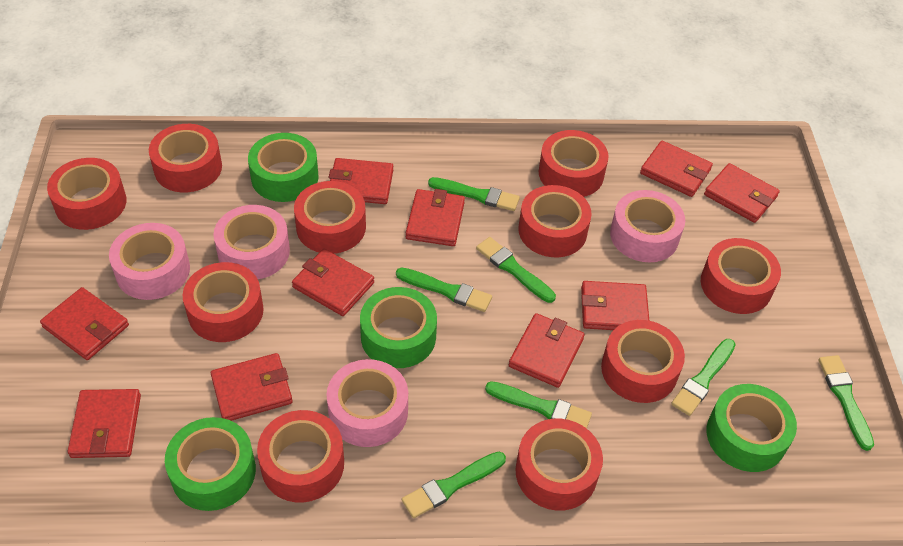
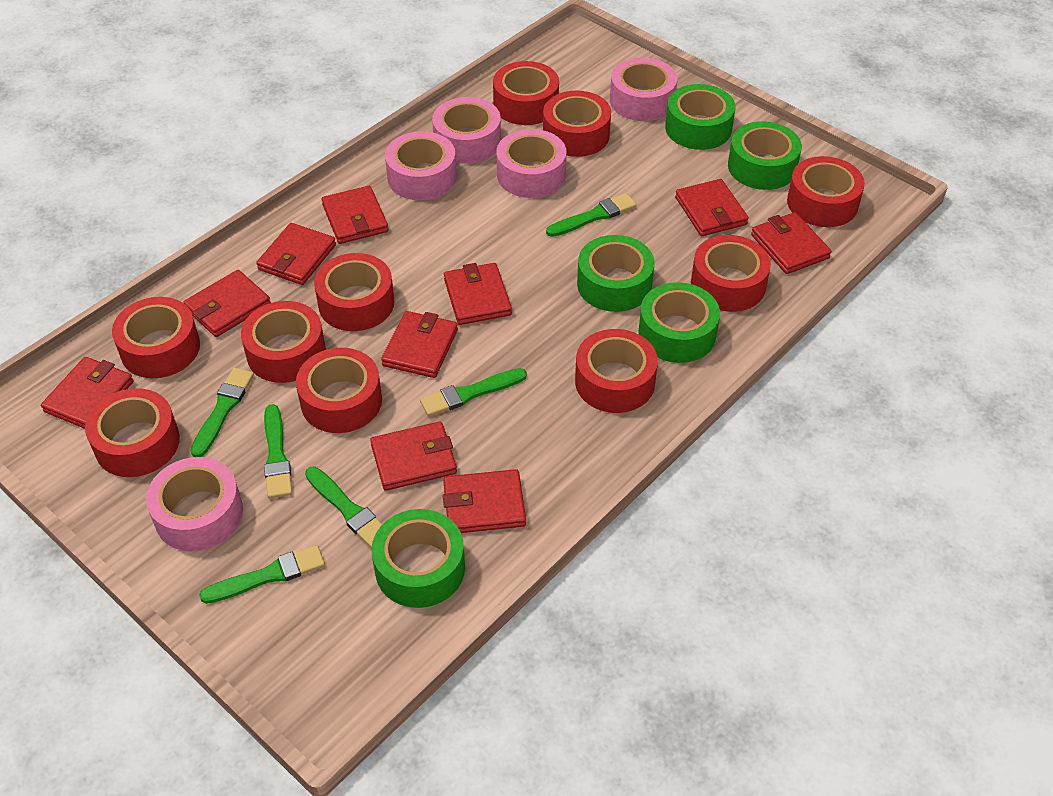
green brush: 7 -> 6
green tape: 4 -> 5
pink tape: 4 -> 5

